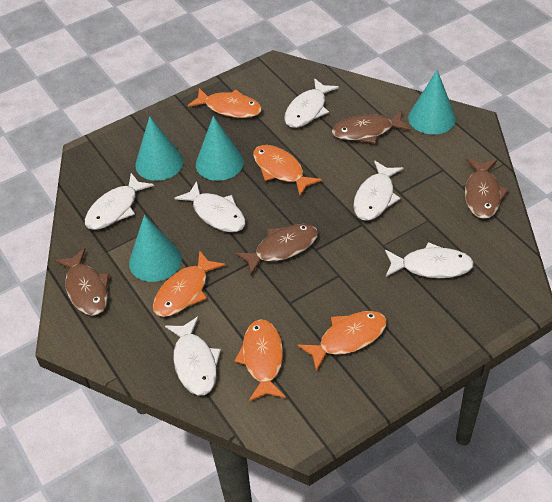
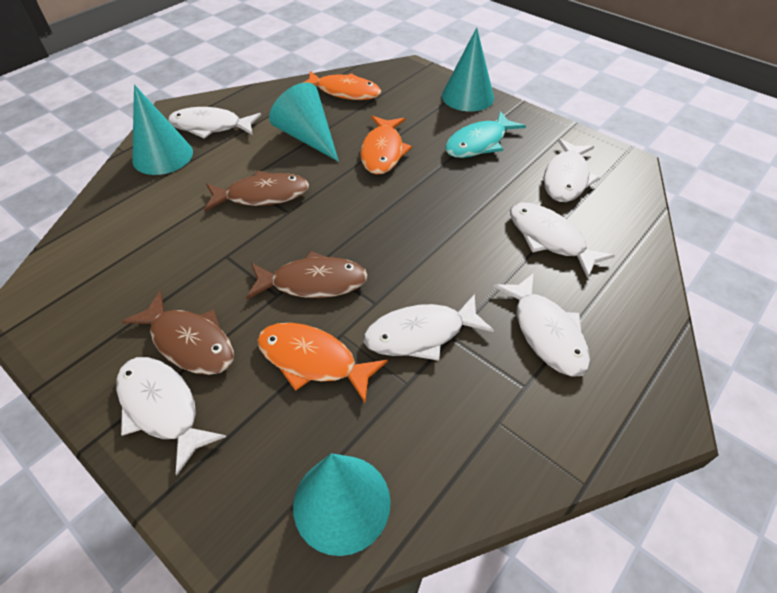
brown fish: 4 -> 3
orange fish: 5 -> 3
turquoise fish: 0 -> 1

